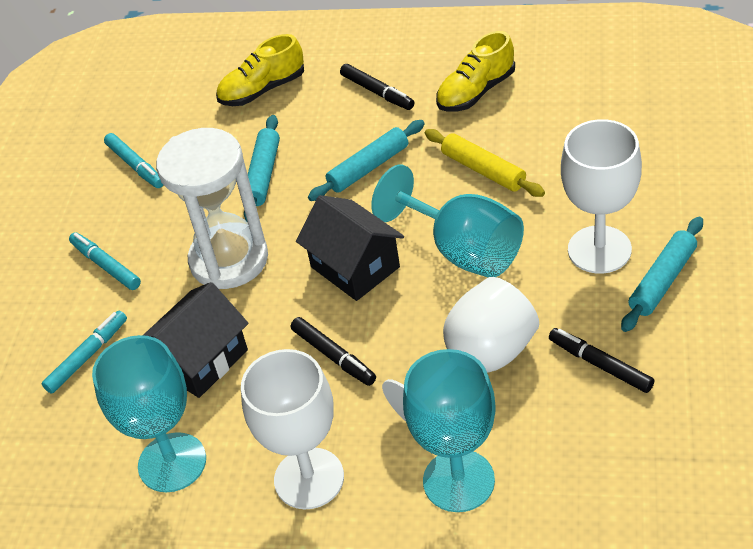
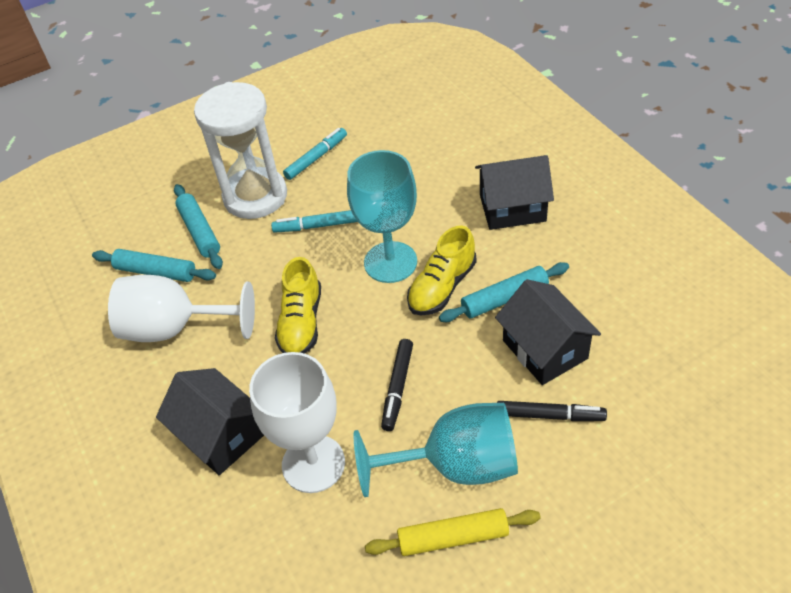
black house: 2 -> 3
black marker: 3 -> 2
turquoise goblet: 3 -> 2
turquoise marker: 3 -> 2
white goblet: 3 -> 2

